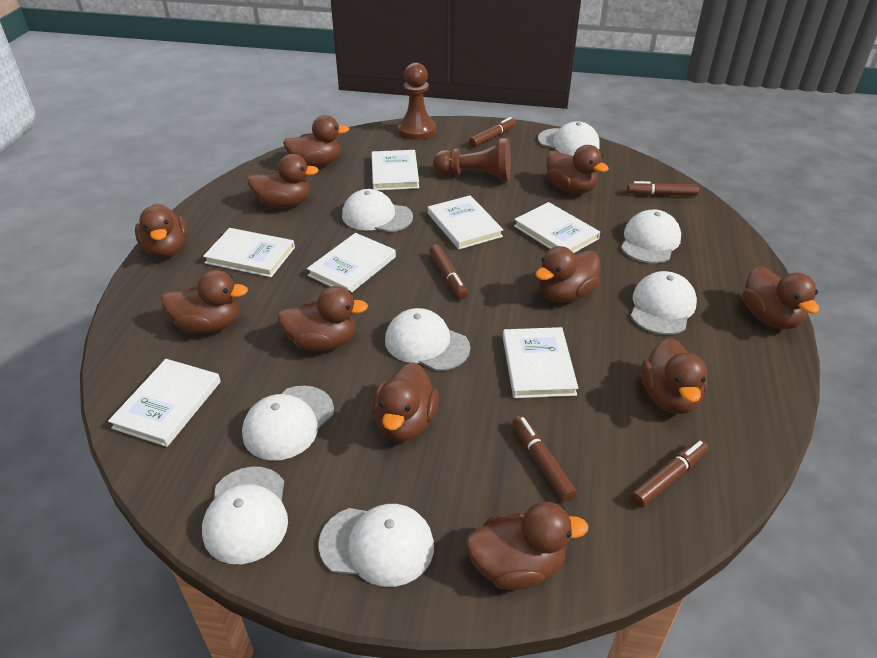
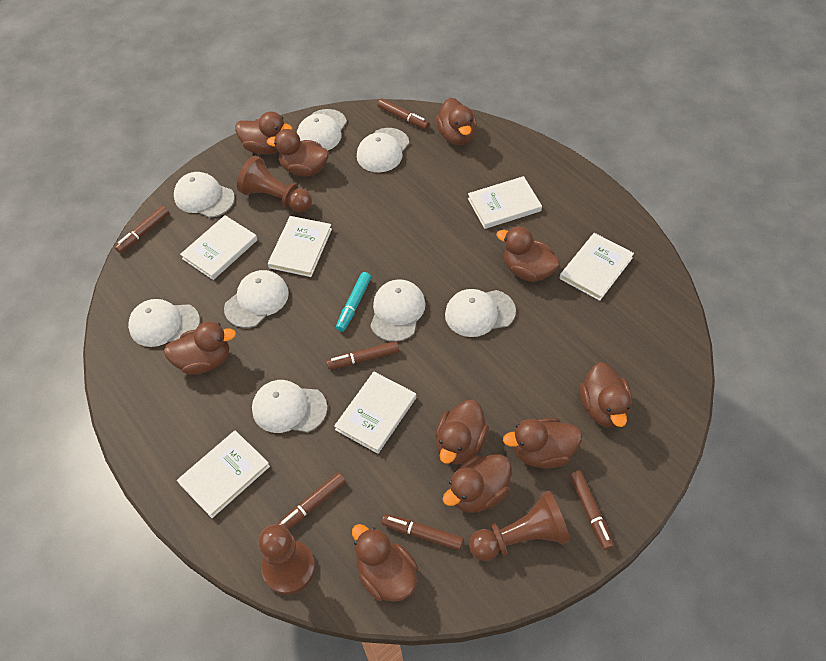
brown duck: 11 -> 10
brown marker: 5 -> 6
brown pawn: 2 -> 3
turquoise marker: 0 -> 1
white book: 7 -> 6

